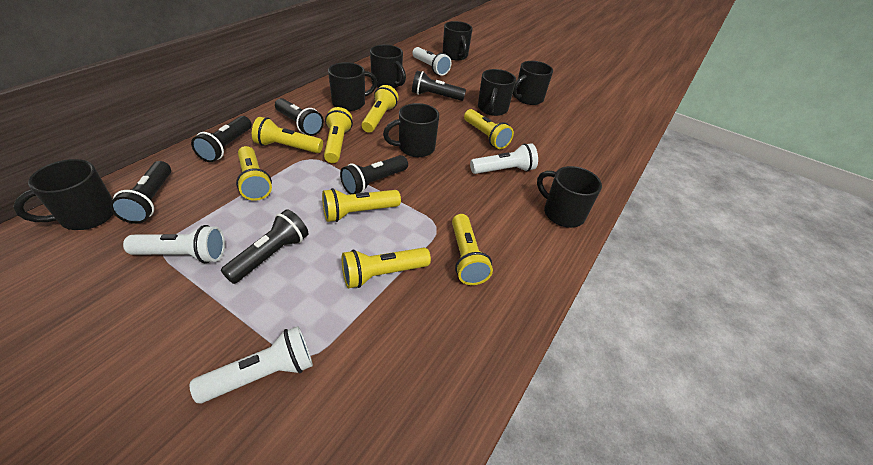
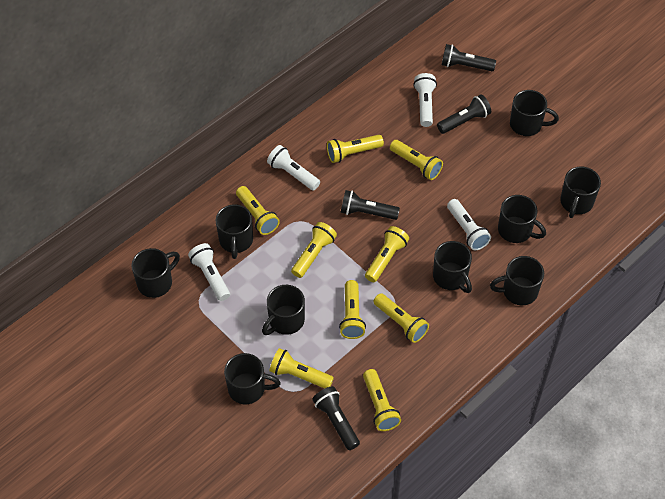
black flashlight: 6 -> 4
black mug: 8 -> 9
yellow flashlight: 8 -> 9

